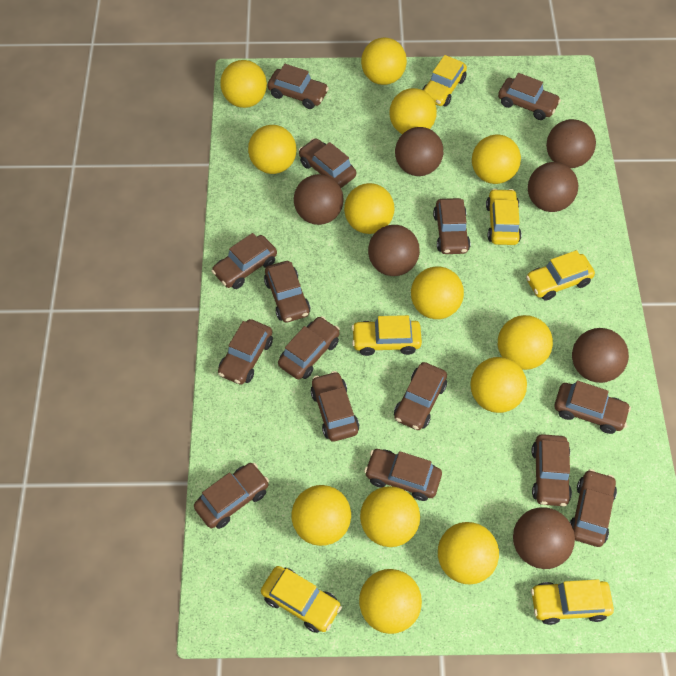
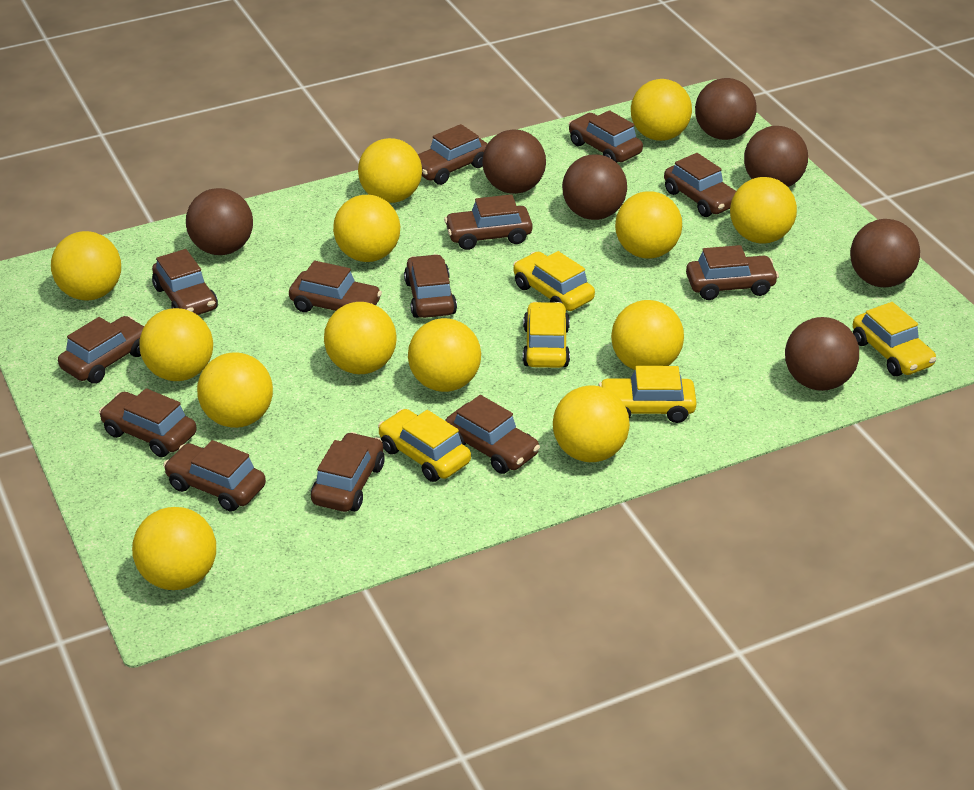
brown car: 15 -> 13
yellow car: 6 -> 5

